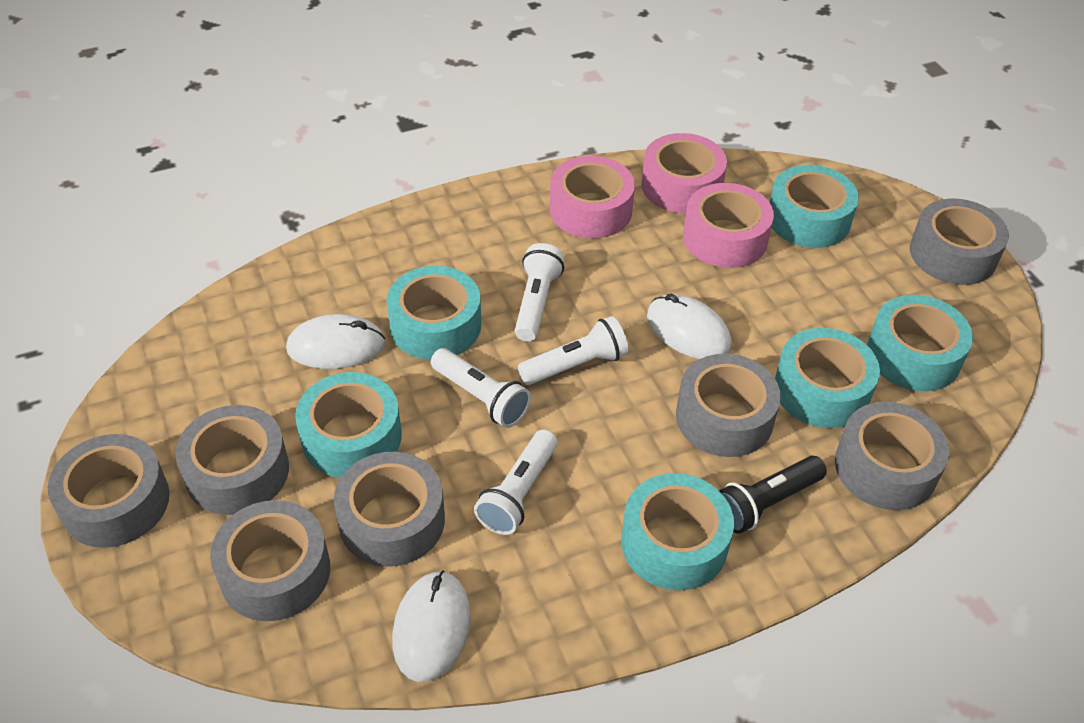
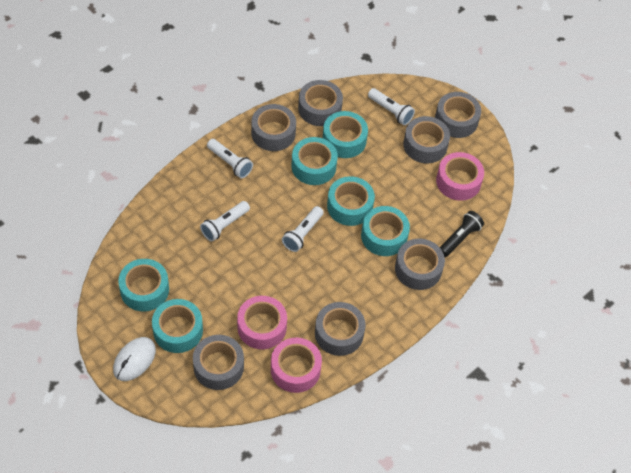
white mouse: 3 -> 1

